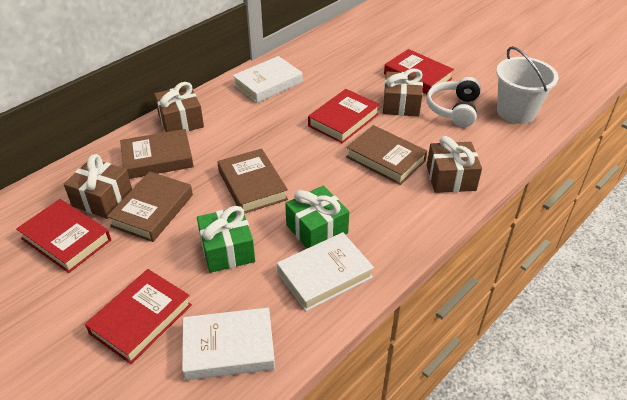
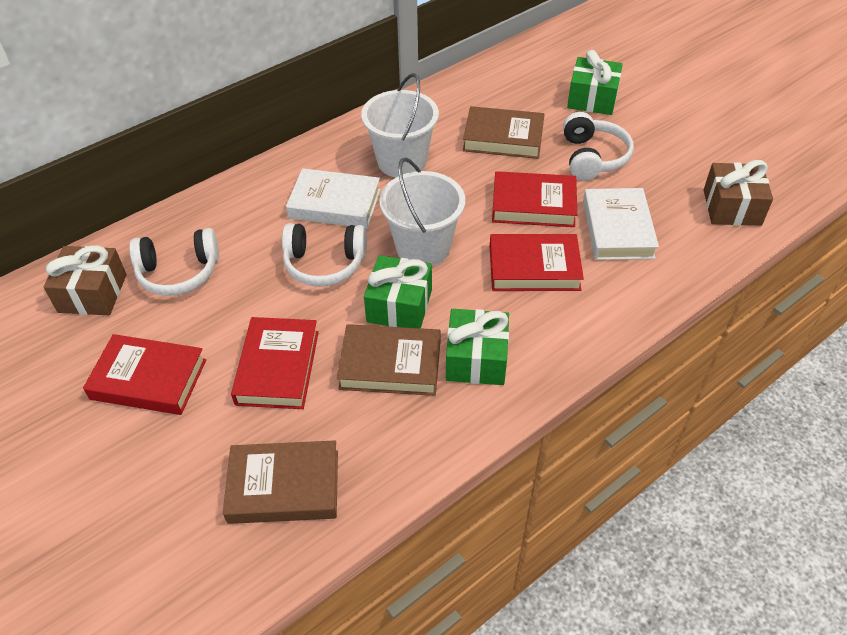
brown book: 4 -> 3
brown gift: 4 -> 2
green gift: 2 -> 3
white book: 3 -> 2
white bucket: 1 -> 2
white headphones: 1 -> 3

